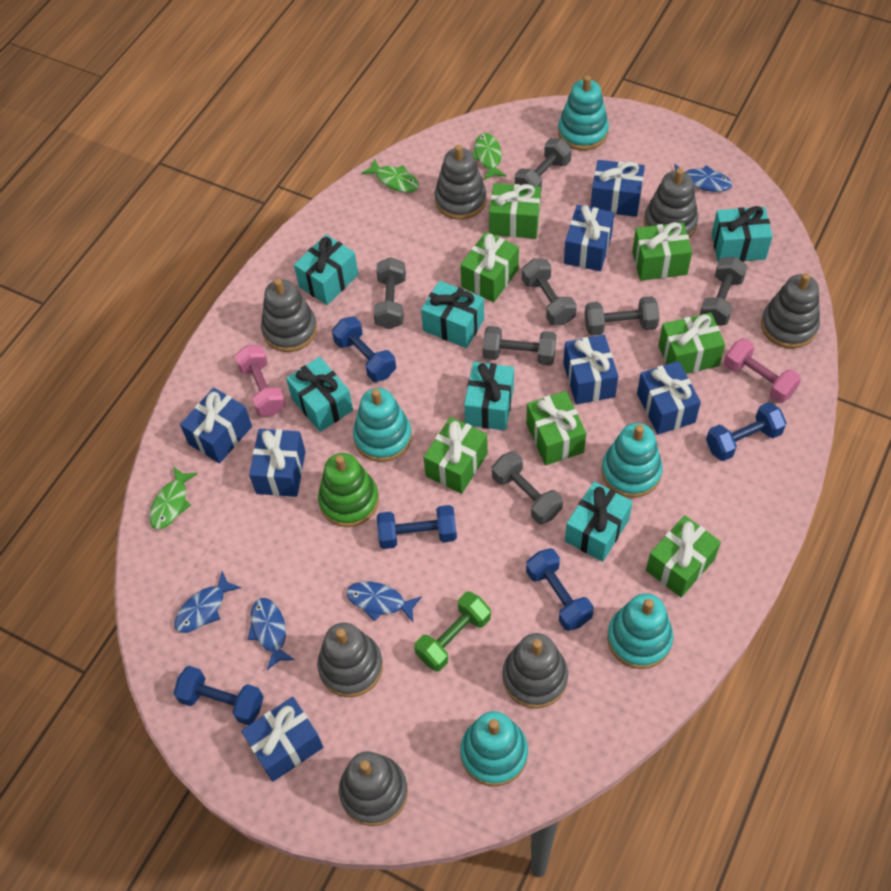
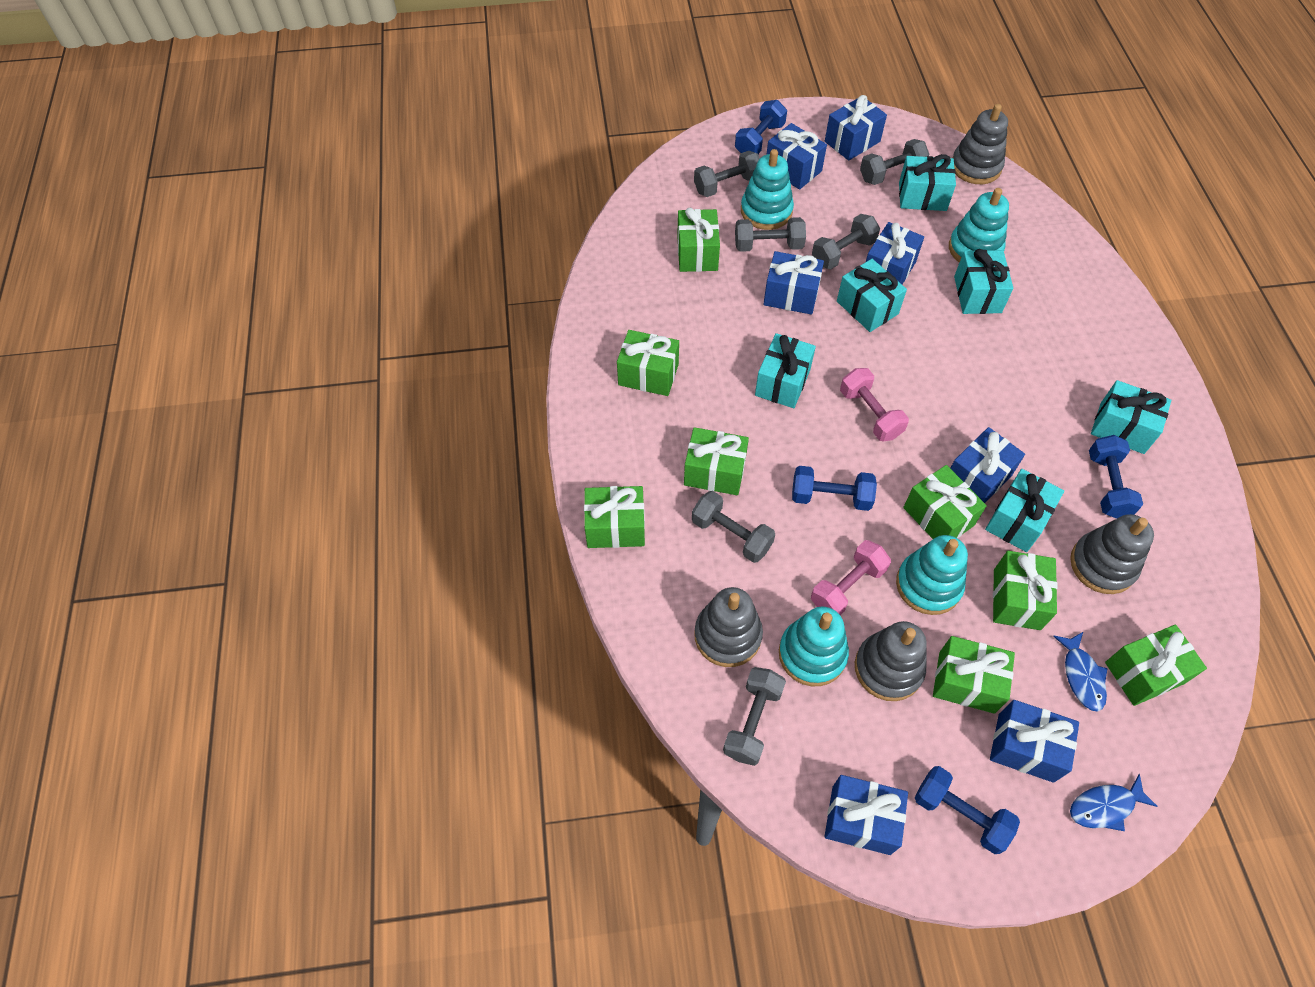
blue dumbbell: 5 -> 4
blue fish: 4 -> 2
green dumbbell: 1 -> 0
green fish: 3 -> 0
green gift: 7 -> 8
green stacking toy: 1 -> 0
grey dumbbell: 7 -> 6
grey stacking toy: 7 -> 4
turquoise stacking toy: 5 -> 4

